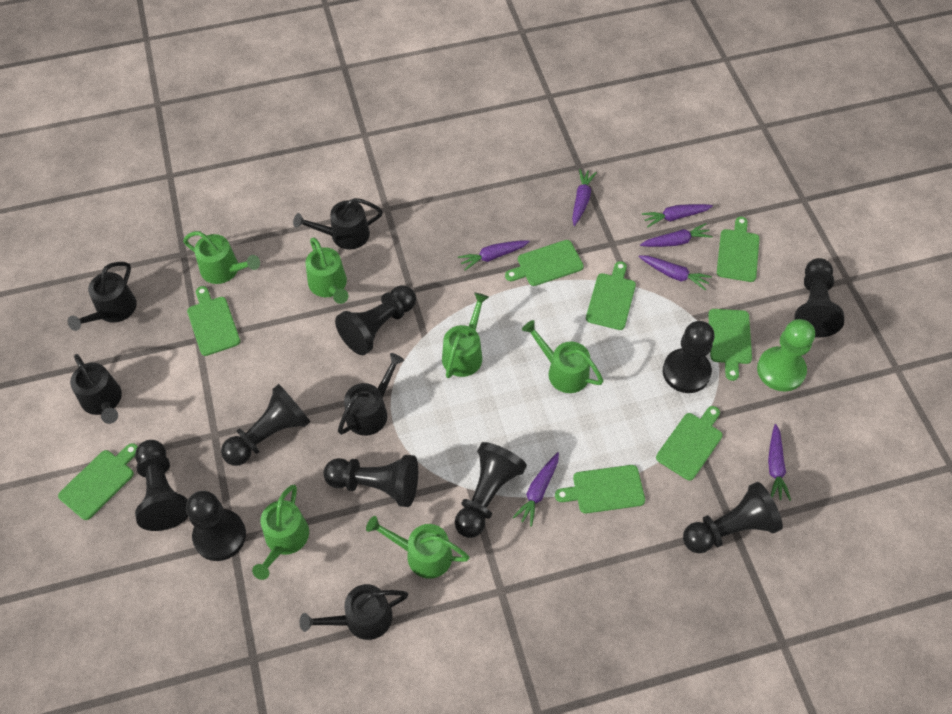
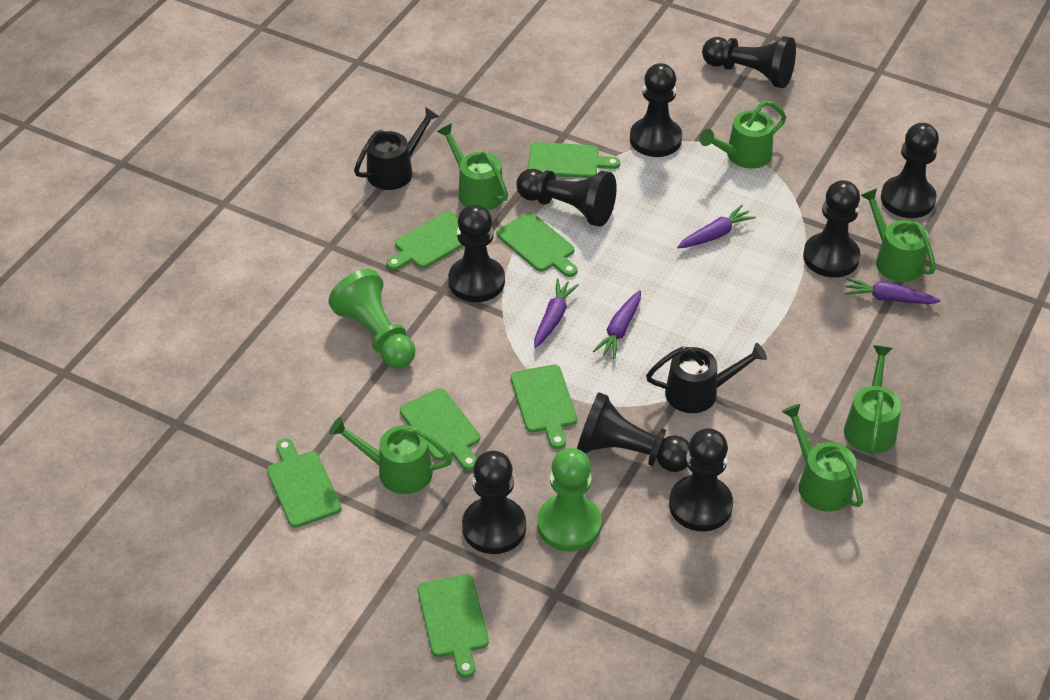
black watering can: 5 -> 2
green cutting board: 8 -> 7
green pawn: 1 -> 2
purple carrot: 7 -> 4

